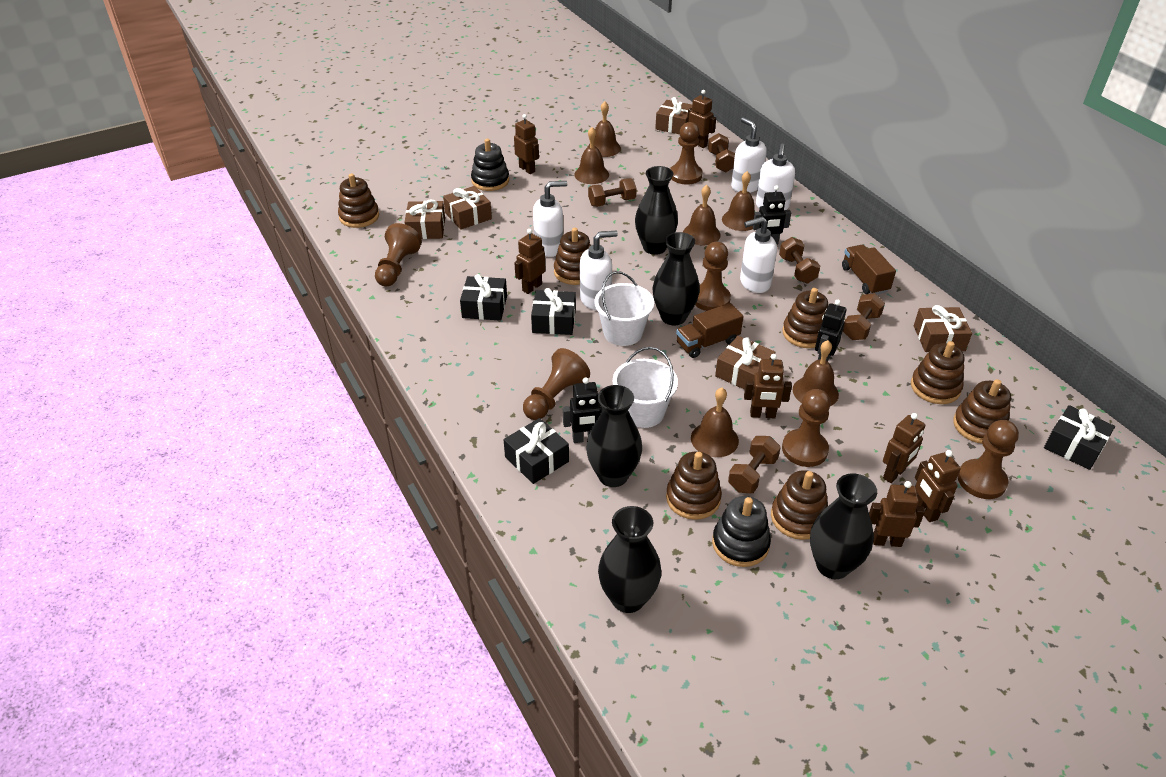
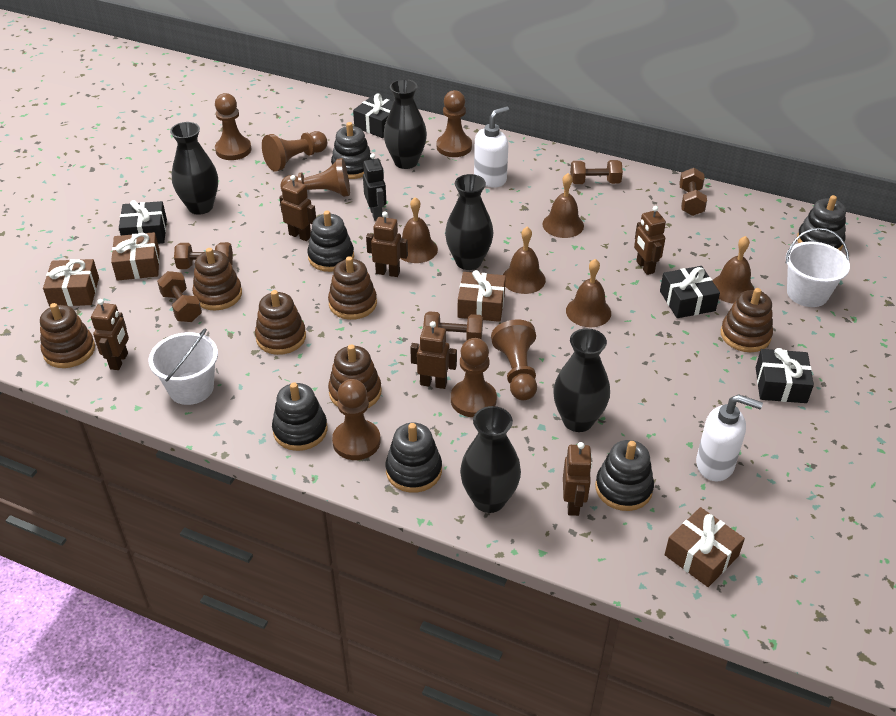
black robot: 3 -> 1
black stacking toy: 2 -> 6
brown bell: 6 -> 5
brown gift: 5 -> 4
brown pawn: 6 -> 7
brown robot: 7 -> 6
brown stacking toy: 7 -> 6
brown truck: 2 -> 0
white soap dispenser: 5 -> 2

